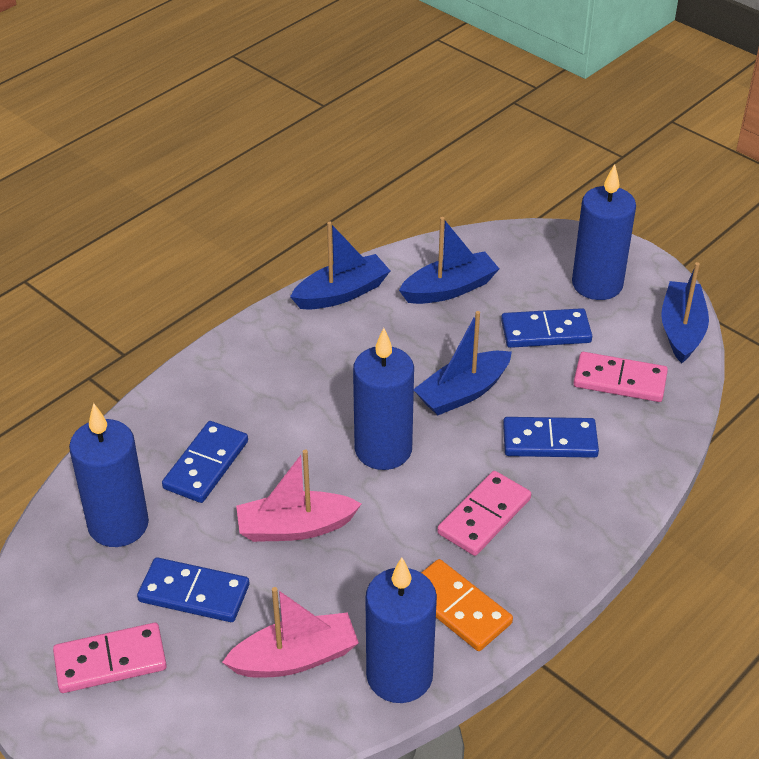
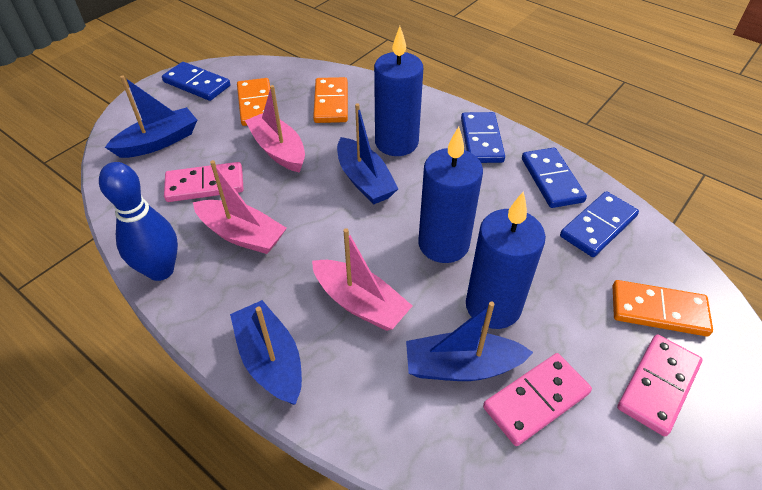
blue bowling pin: 0 -> 1
blue candle: 4 -> 3
orange domino: 1 -> 3
pink boat: 2 -> 3

